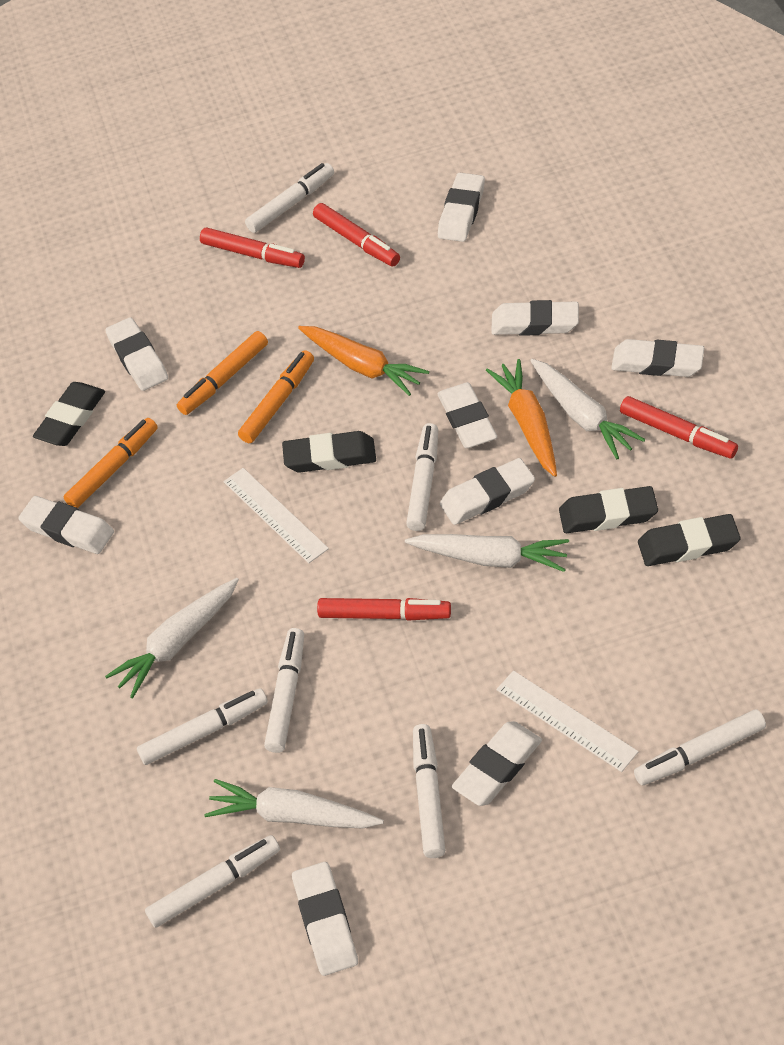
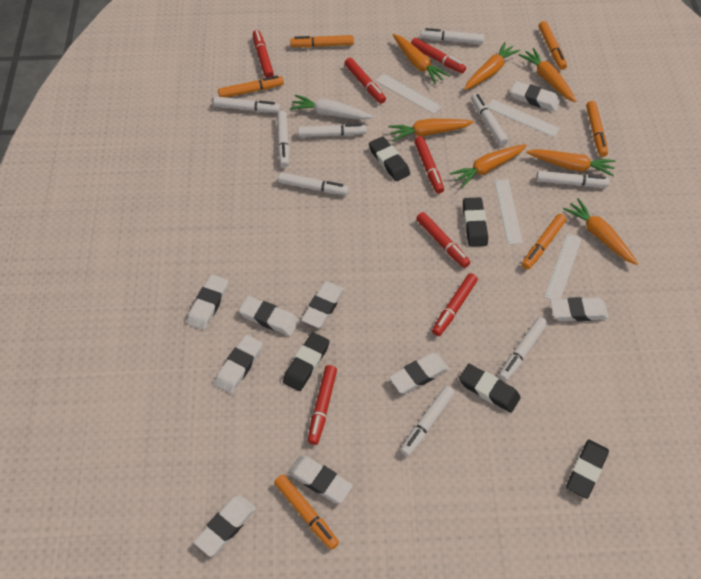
black eraser: 4 -> 5
orange carrot: 2 -> 7
orange marker: 3 -> 6
red marker: 4 -> 7
white carrot: 4 -> 1
white marker: 7 -> 9
white ruler: 2 -> 4

